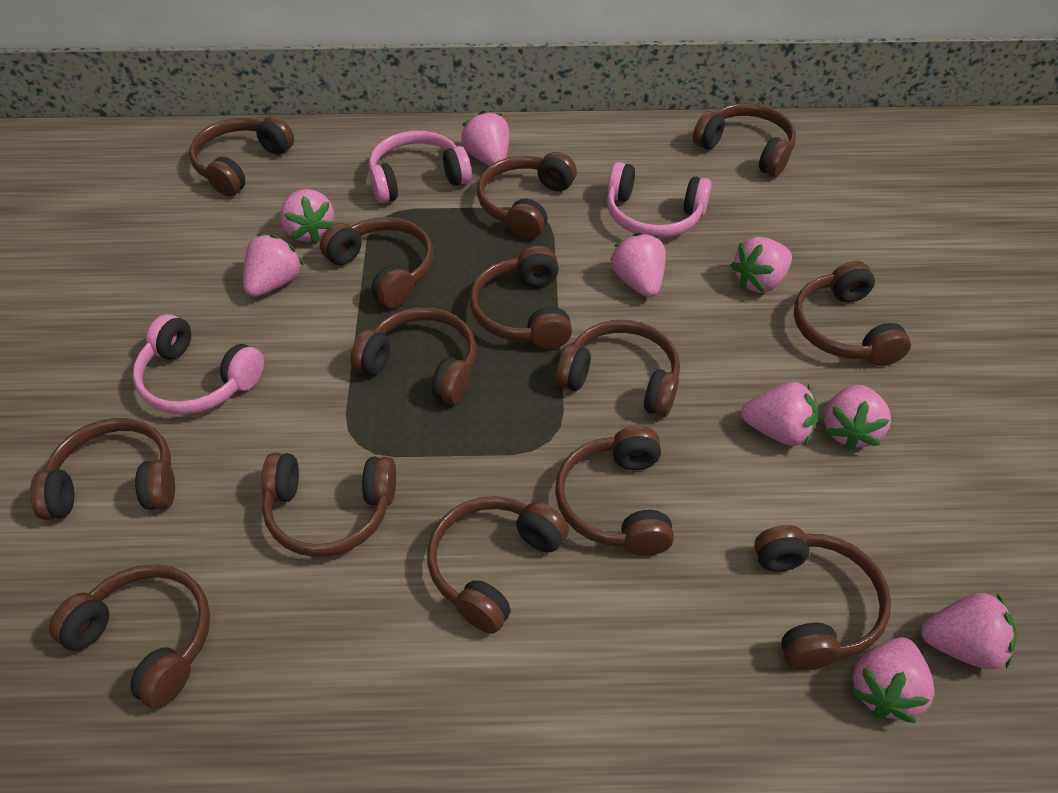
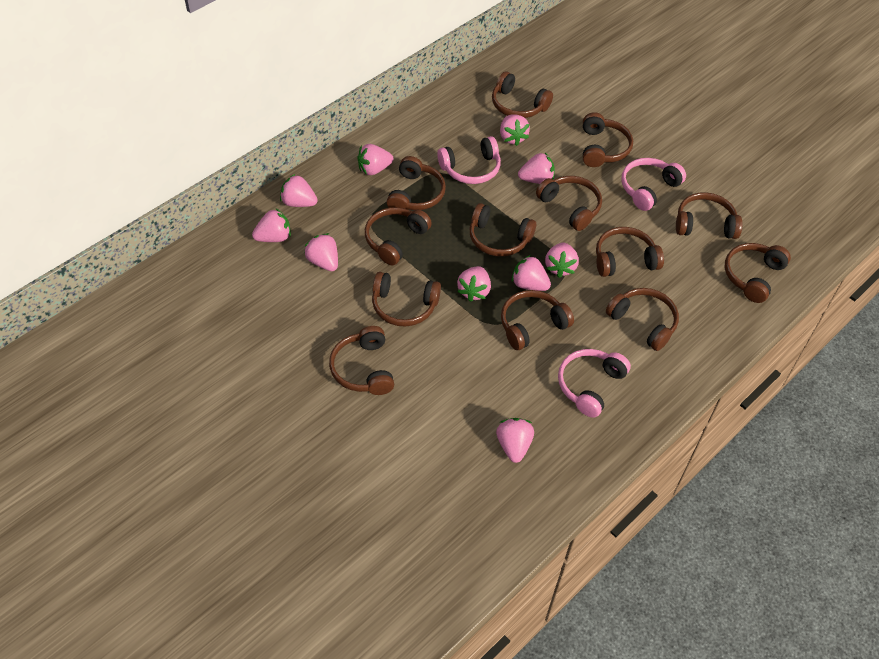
brown headphones: 14 -> 13
pink strawberry: 9 -> 10

